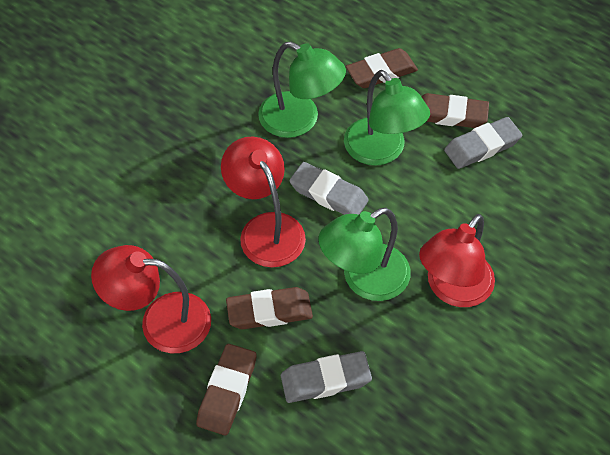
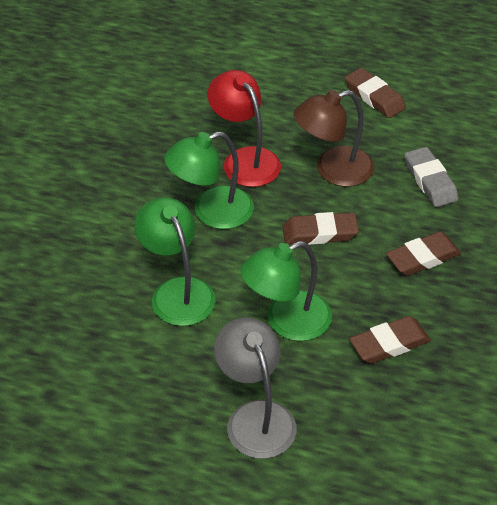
brown lamp: 0 -> 1
grey eraser: 3 -> 1
grey lamp: 0 -> 1
red lamp: 3 -> 1

